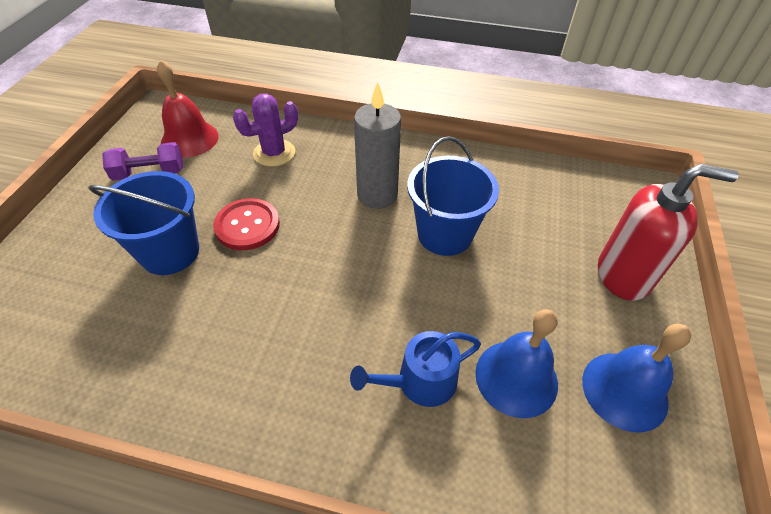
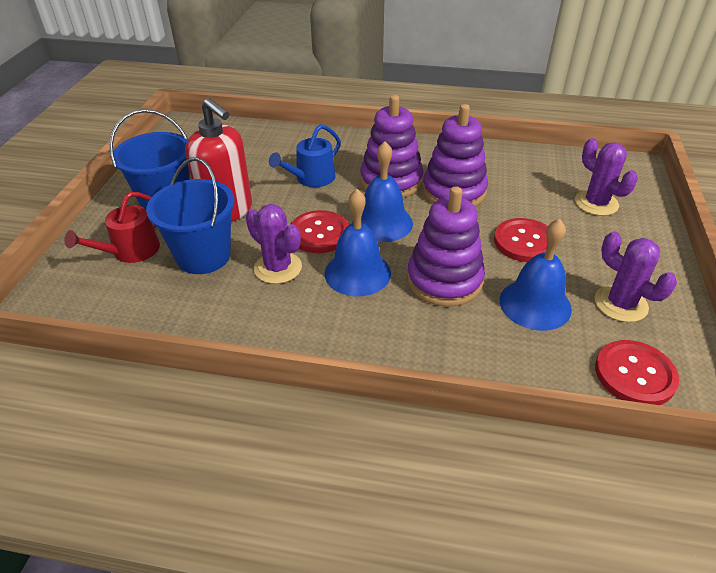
blue bell: 2 -> 3
grey candle: 1 -> 0
purple cactus: 1 -> 3
purple dumbbell: 1 -> 0
purple stacking toy: 0 -> 3
red bell: 1 -> 0
red button: 1 -> 3
red watering can: 0 -> 1

